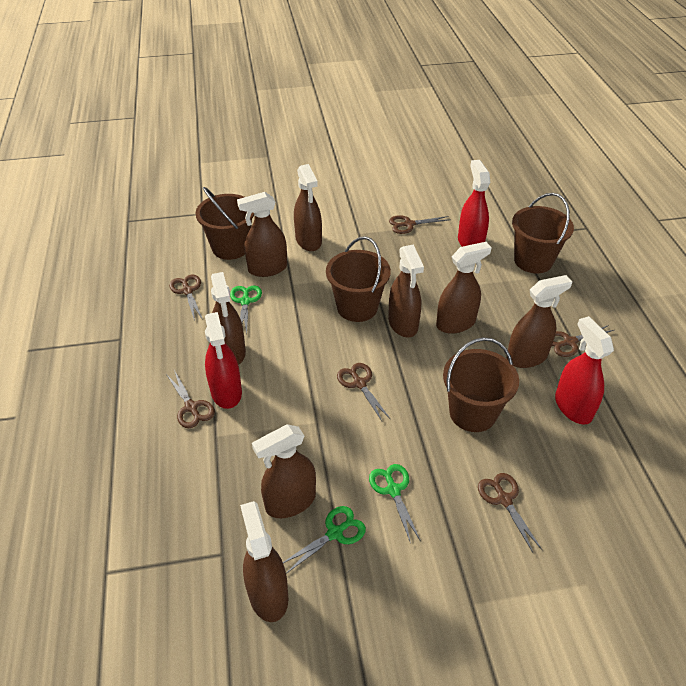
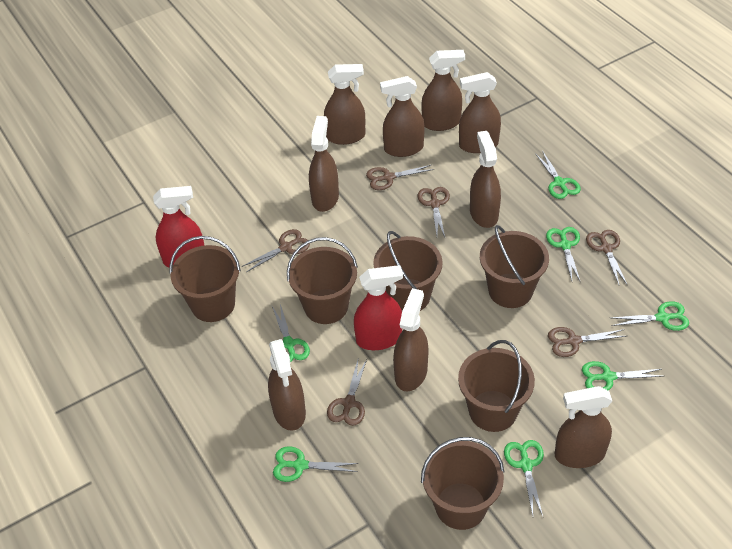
brown bucket: 4 -> 6
brown spray bottle: 8 -> 9
green scissors: 3 -> 7
red spray bottle: 3 -> 2

